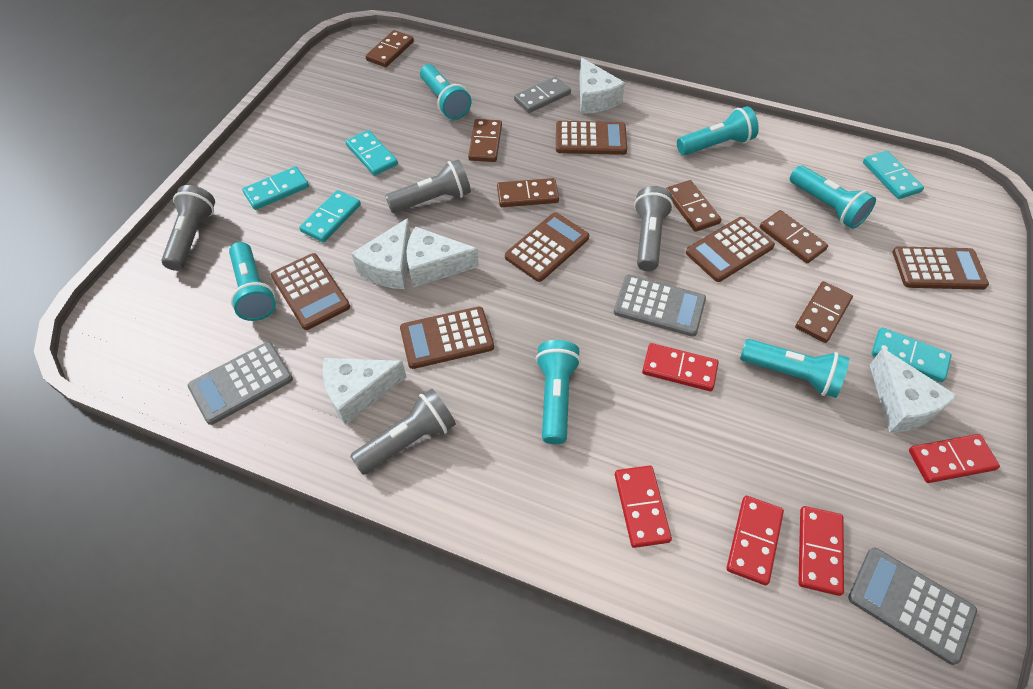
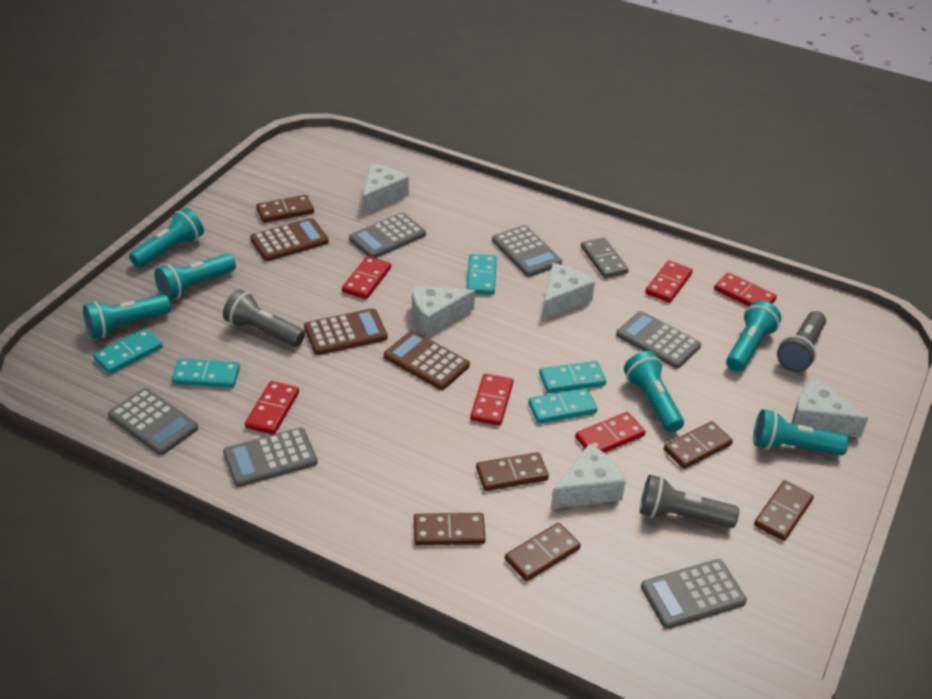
brown calculator: 6 -> 3
grey calculator: 3 -> 6
grey flashlight: 4 -> 3
red domino: 5 -> 6

